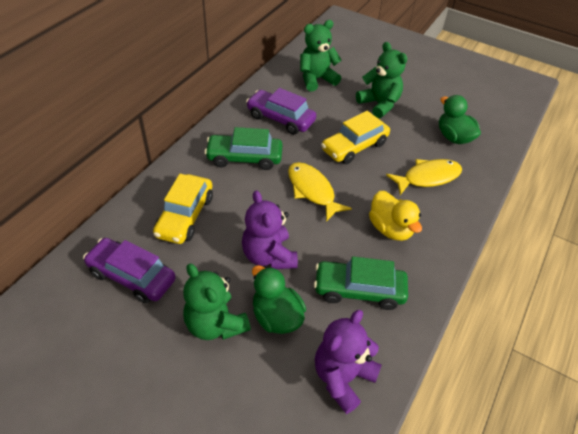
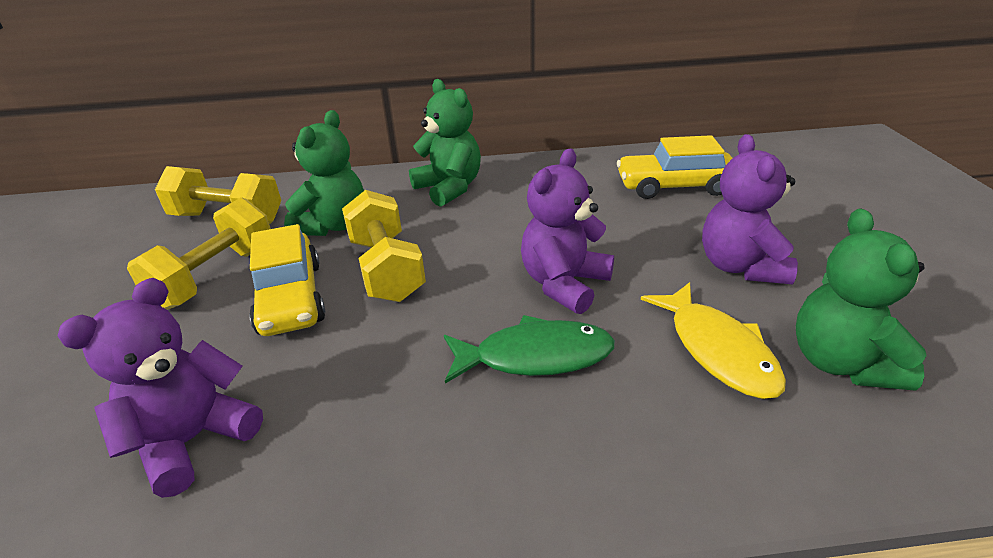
green car: 2 -> 0
green duck: 2 -> 0
green fish: 0 -> 1
purple car: 2 -> 0
purple teddy bear: 2 -> 3
yellow duck: 1 -> 0
yellow dumbbell: 0 -> 3
yellow fish: 2 -> 1

